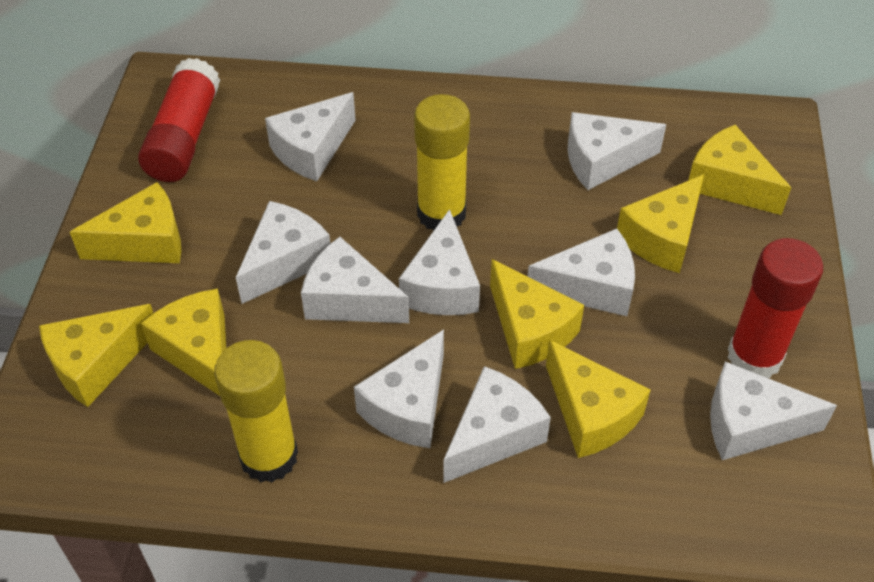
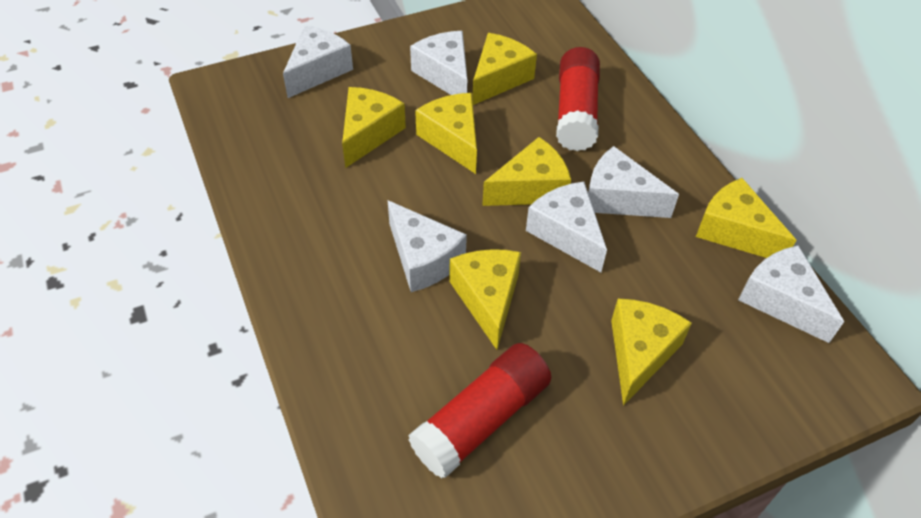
white cheese: 9 -> 6
yellow glue stick: 2 -> 0

